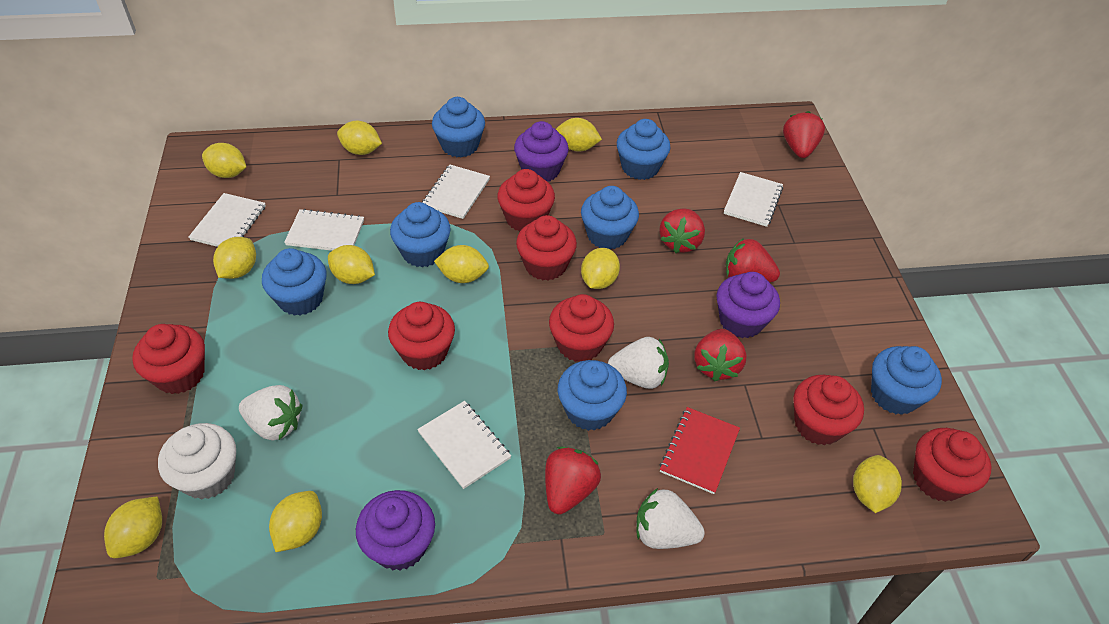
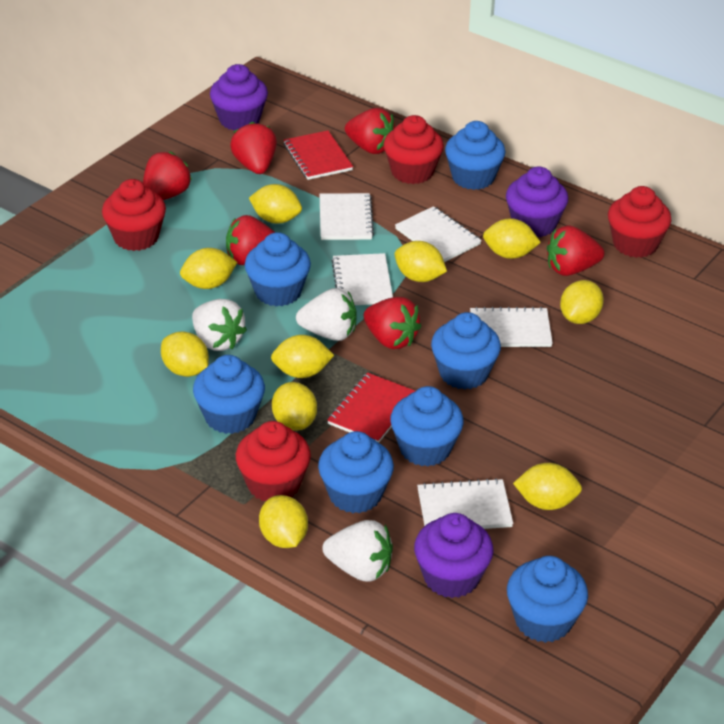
red cupcake: 7 -> 4
red notebook: 1 -> 2
red strawberry: 5 -> 6
white cupcake: 1 -> 0

